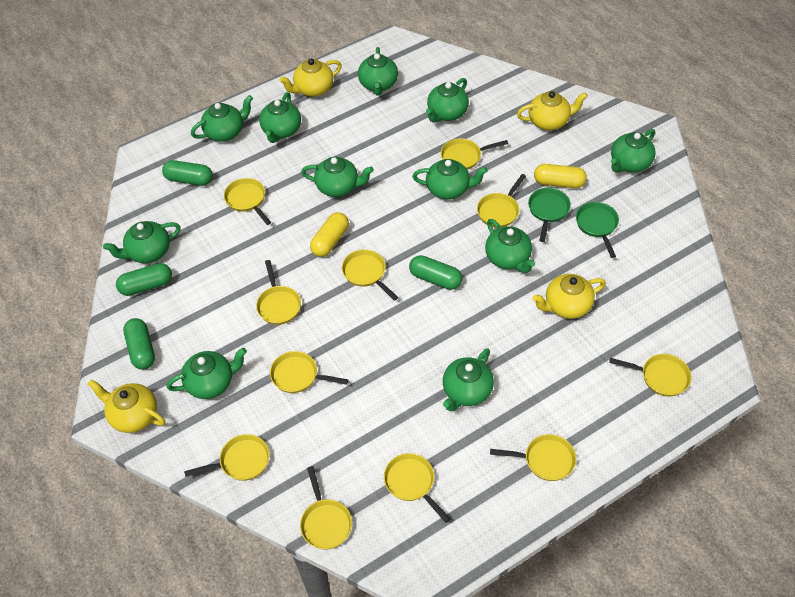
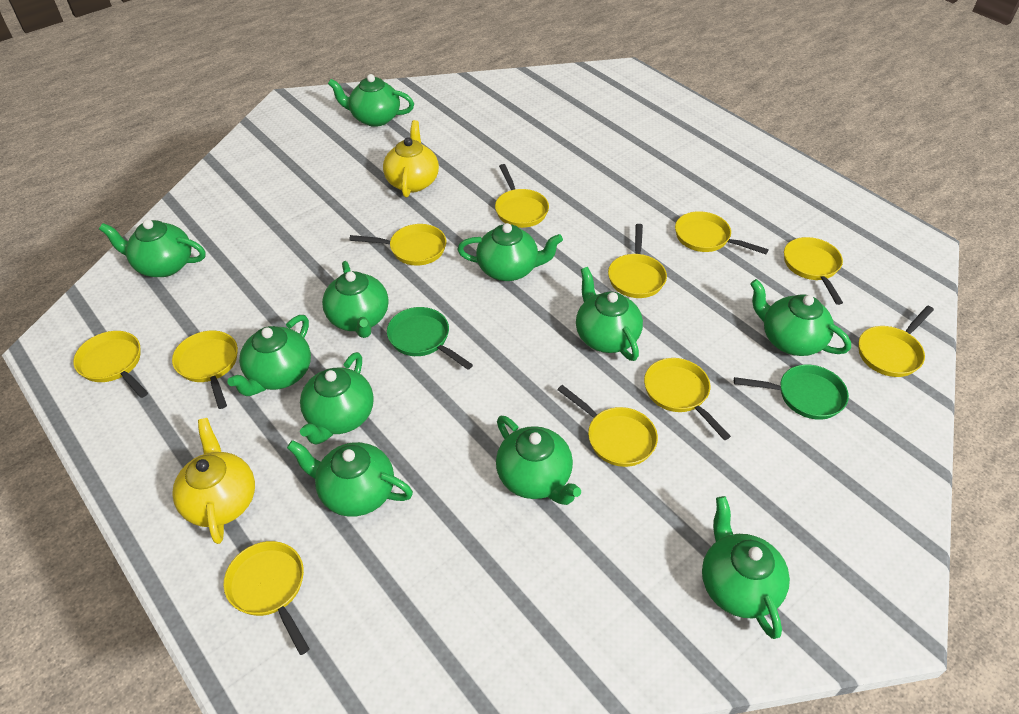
green capsule: 4 -> 0
yellow capsule: 2 -> 0
yellow teapot: 4 -> 2

